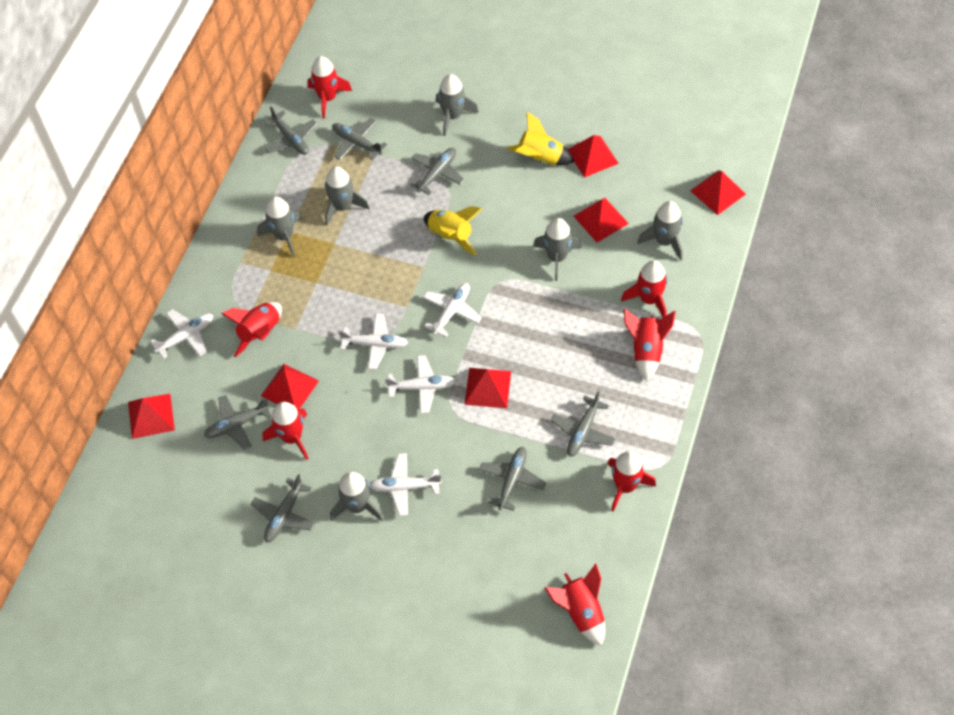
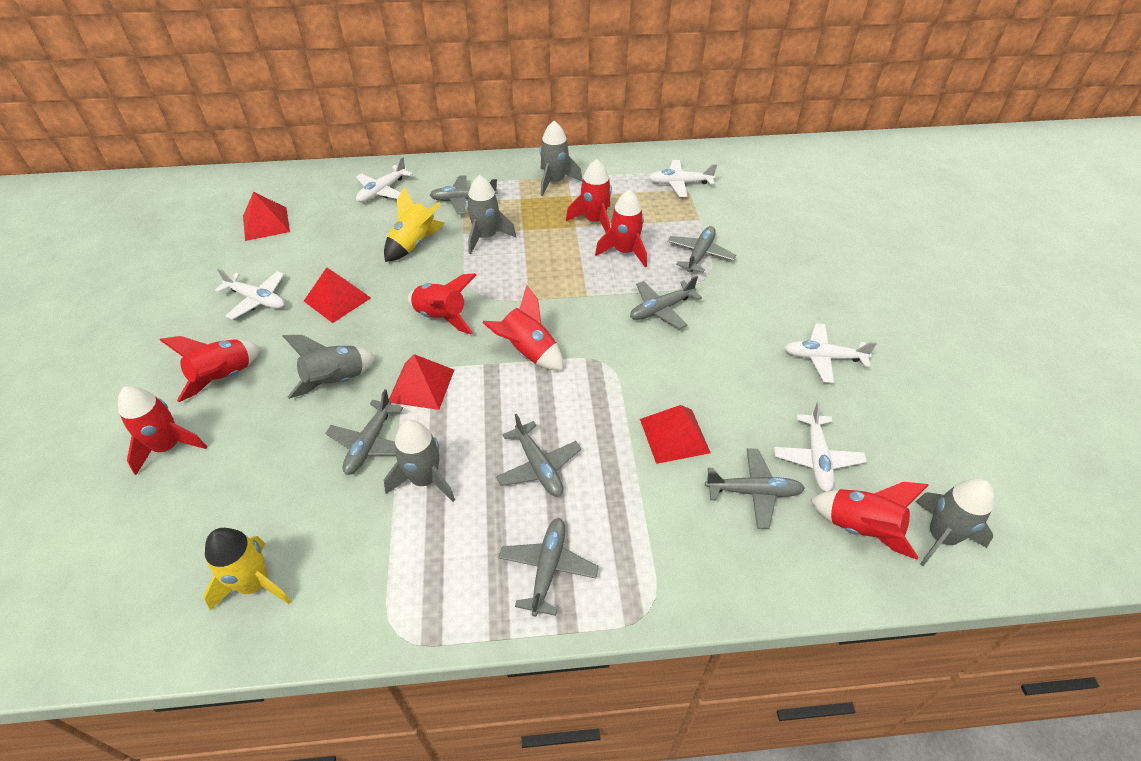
grey rocket: 6 -> 5
red pyramid: 6 -> 4

